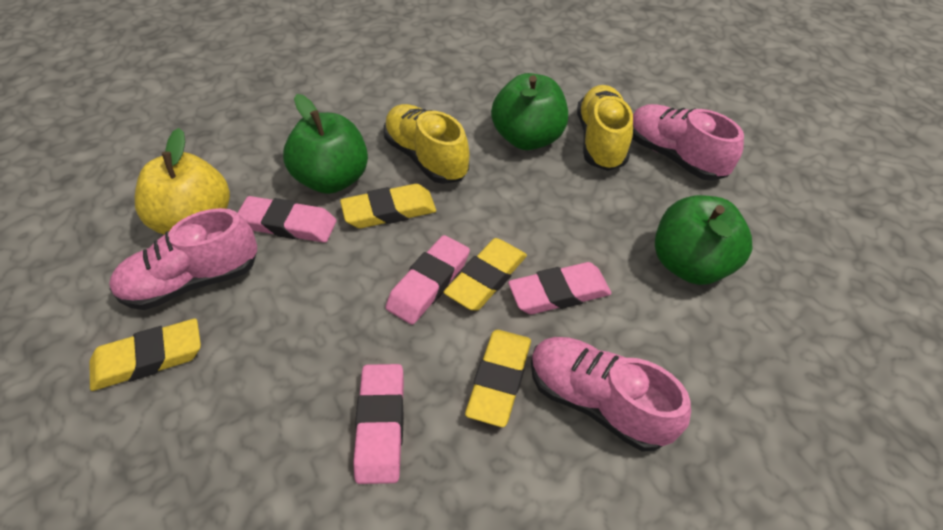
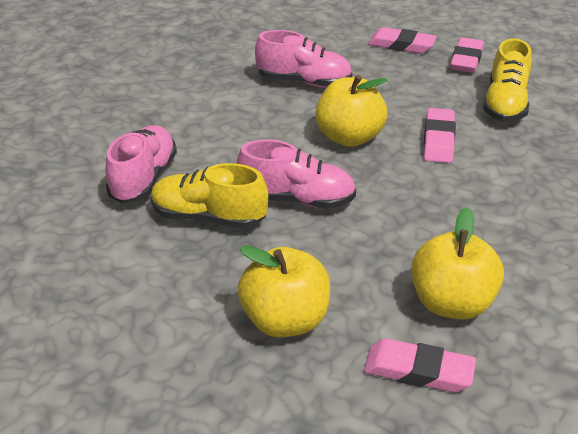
green apple: 3 -> 0
yellow apple: 1 -> 3
yellow eraser: 4 -> 0

